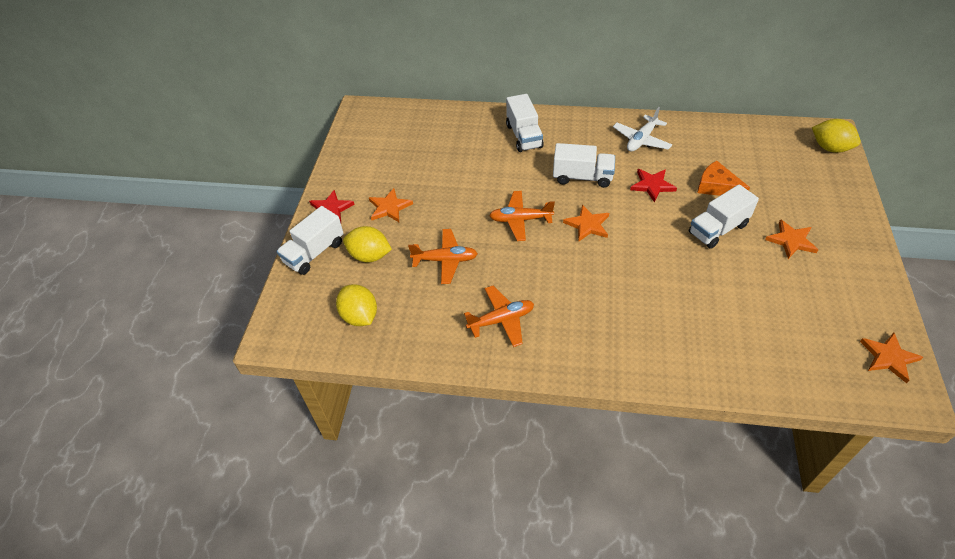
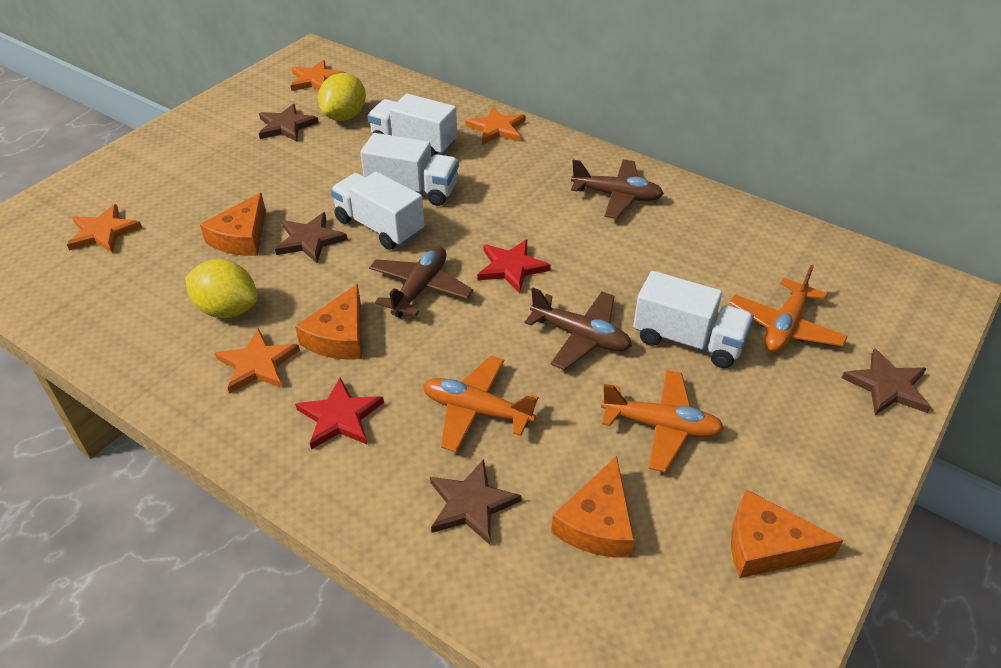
brown plane: 0 -> 3
brown star: 0 -> 4
orange cheese: 1 -> 4
white plane: 1 -> 0
yellow lemon: 3 -> 2

